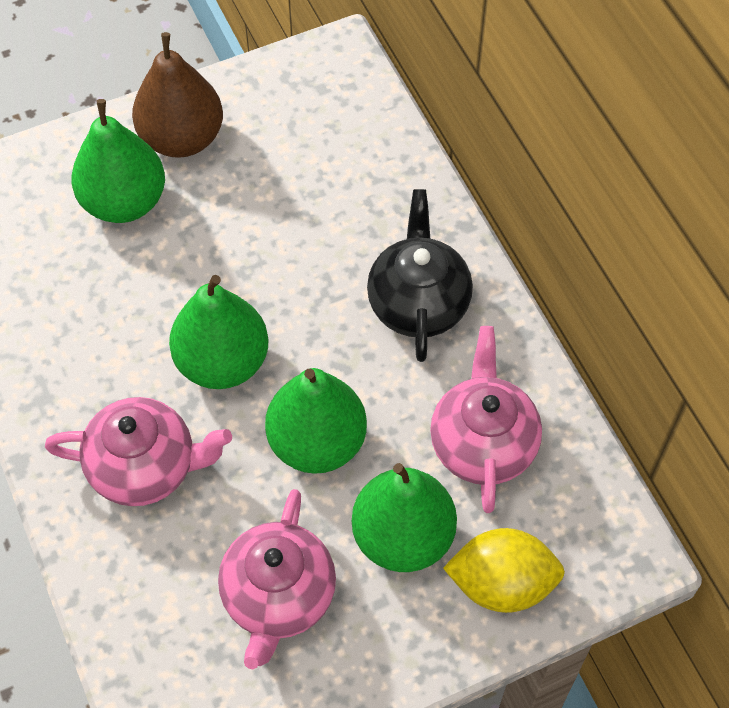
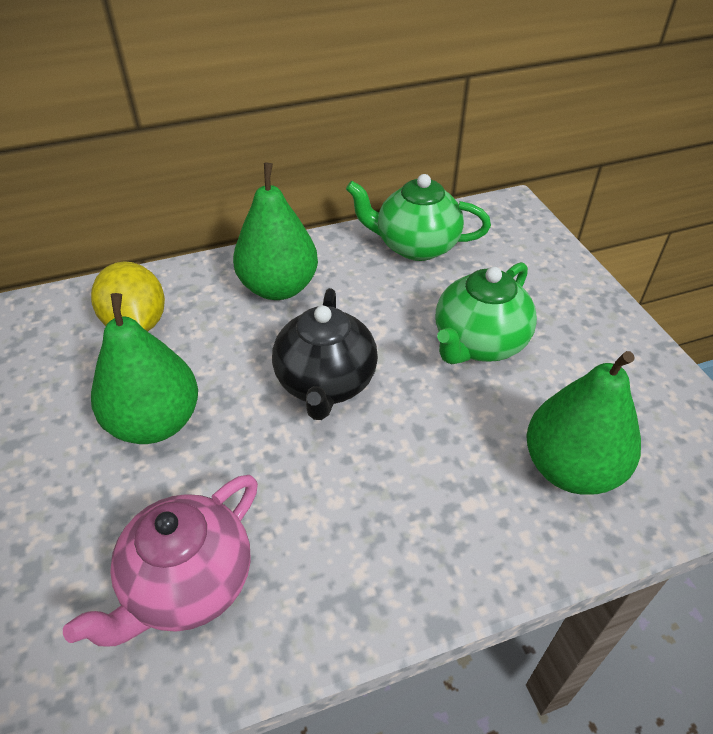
brown pear: 1 -> 0
green pear: 4 -> 3
green teapot: 0 -> 2
pink teapot: 3 -> 1

